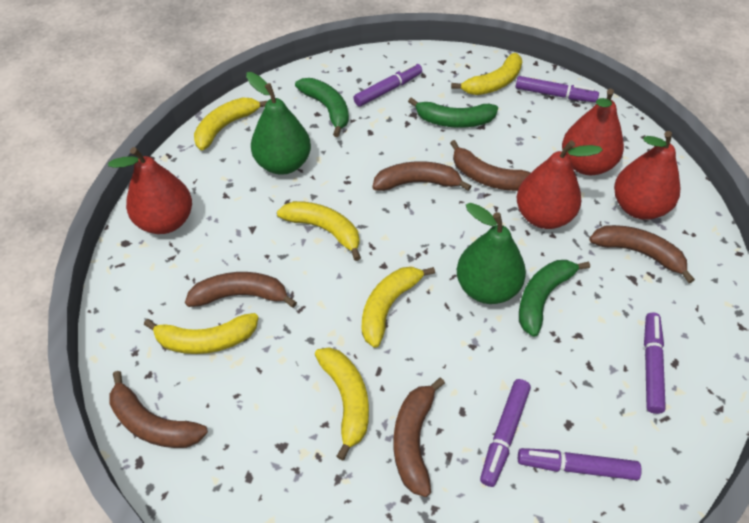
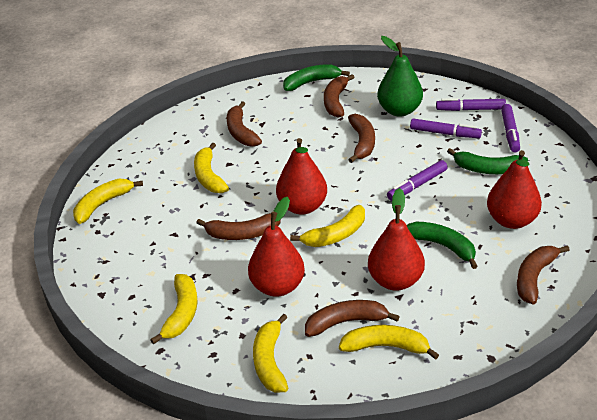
green pear: 2 -> 1
purple marker: 5 -> 4

